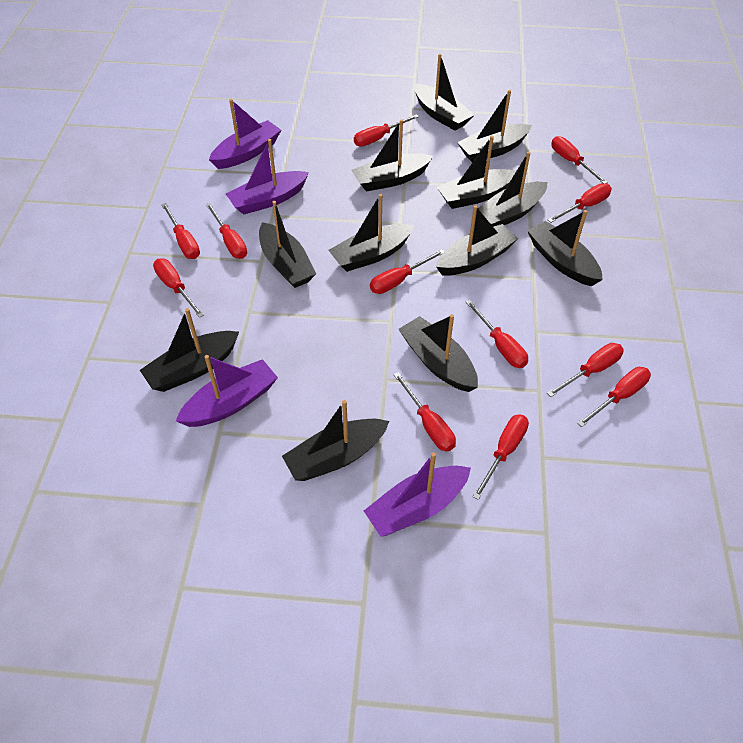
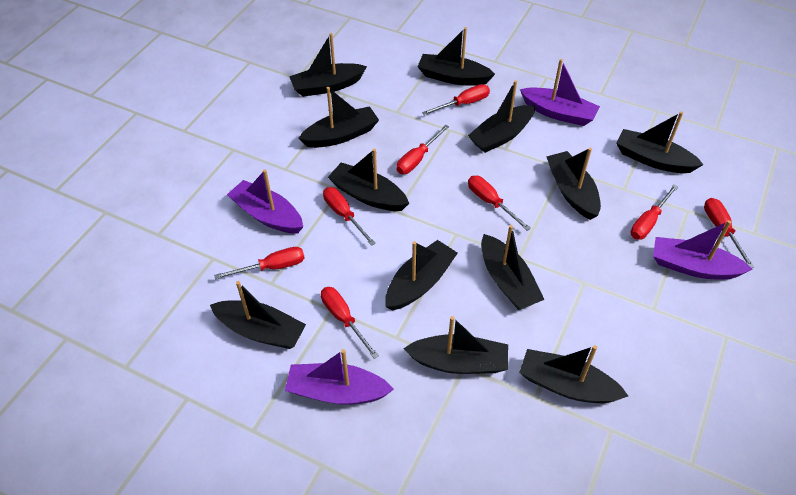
red screwdriver: 12 -> 8

